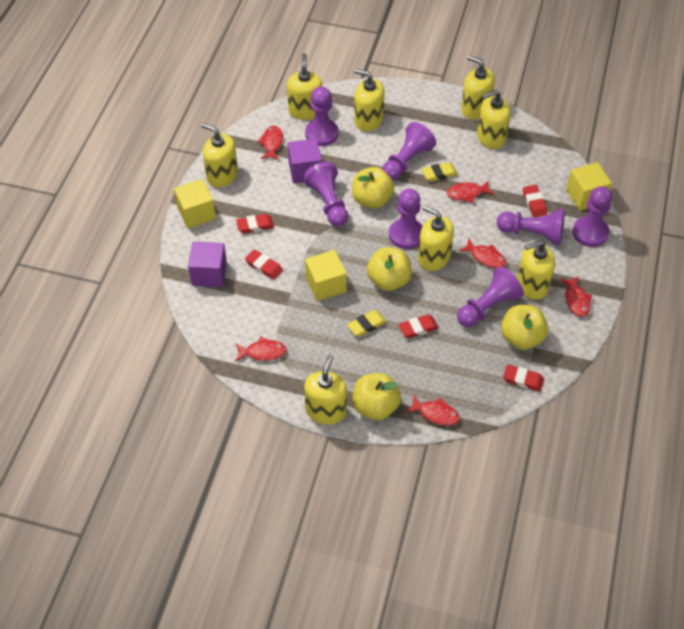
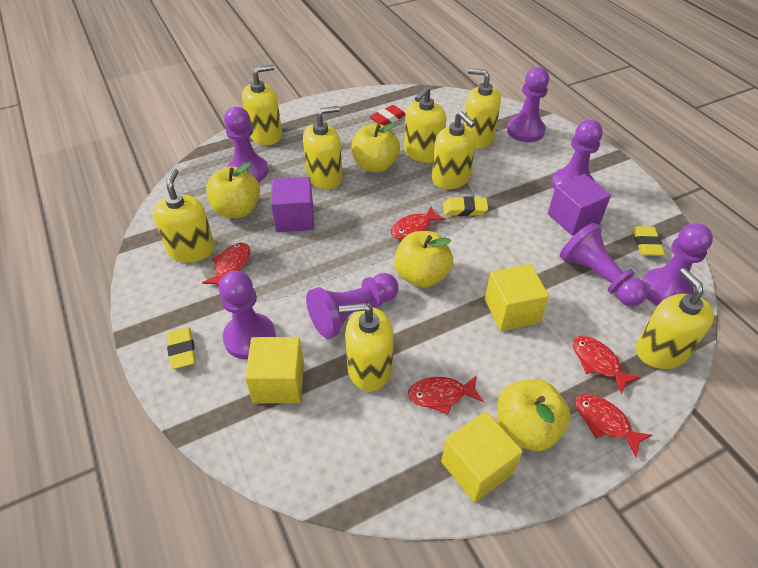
red eraser: 5 -> 1
red fish: 6 -> 5
yellow eraser: 2 -> 3

